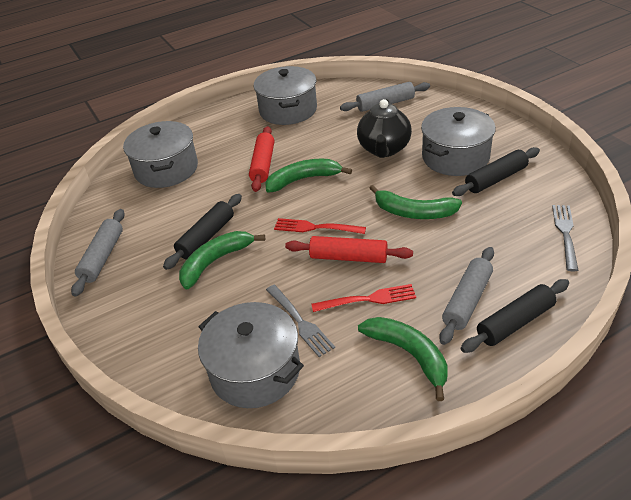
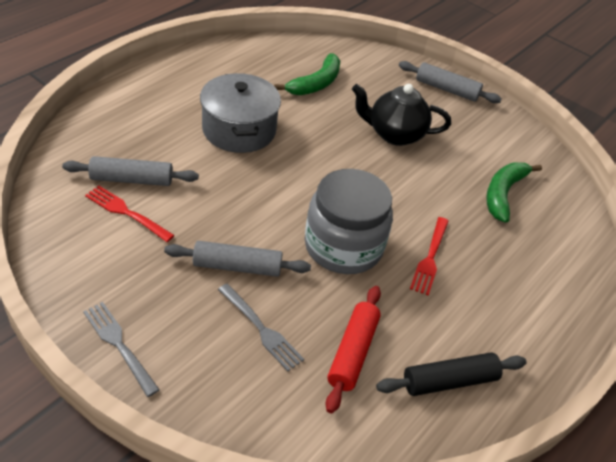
black rolling pin: 3 -> 1
green banana: 4 -> 2
grey jar: 0 -> 1
grey pot: 4 -> 1
red rolling pin: 2 -> 1

